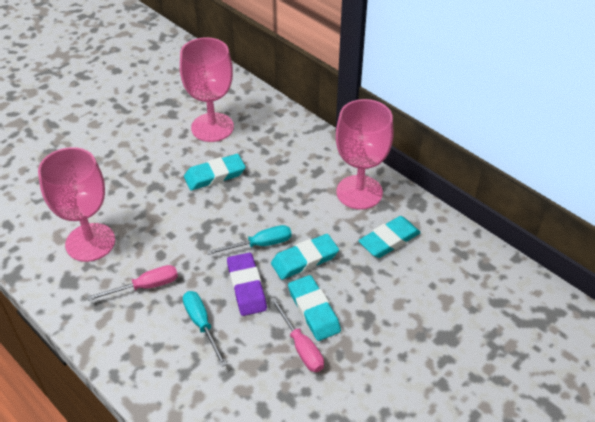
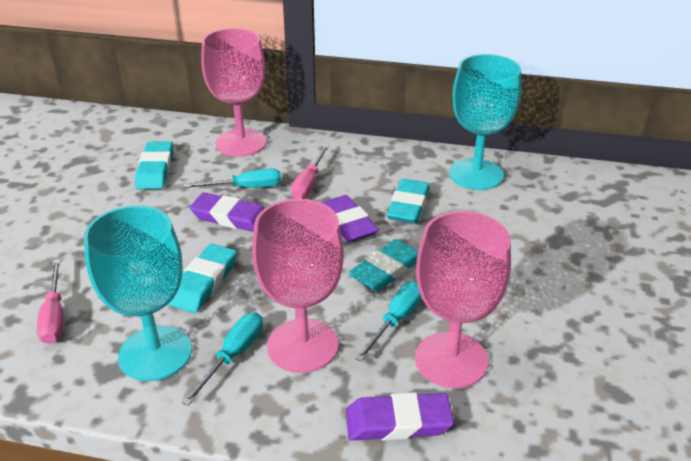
purple eraser: 1 -> 3
turquoise goblet: 0 -> 2
turquoise screwdriver: 2 -> 3

